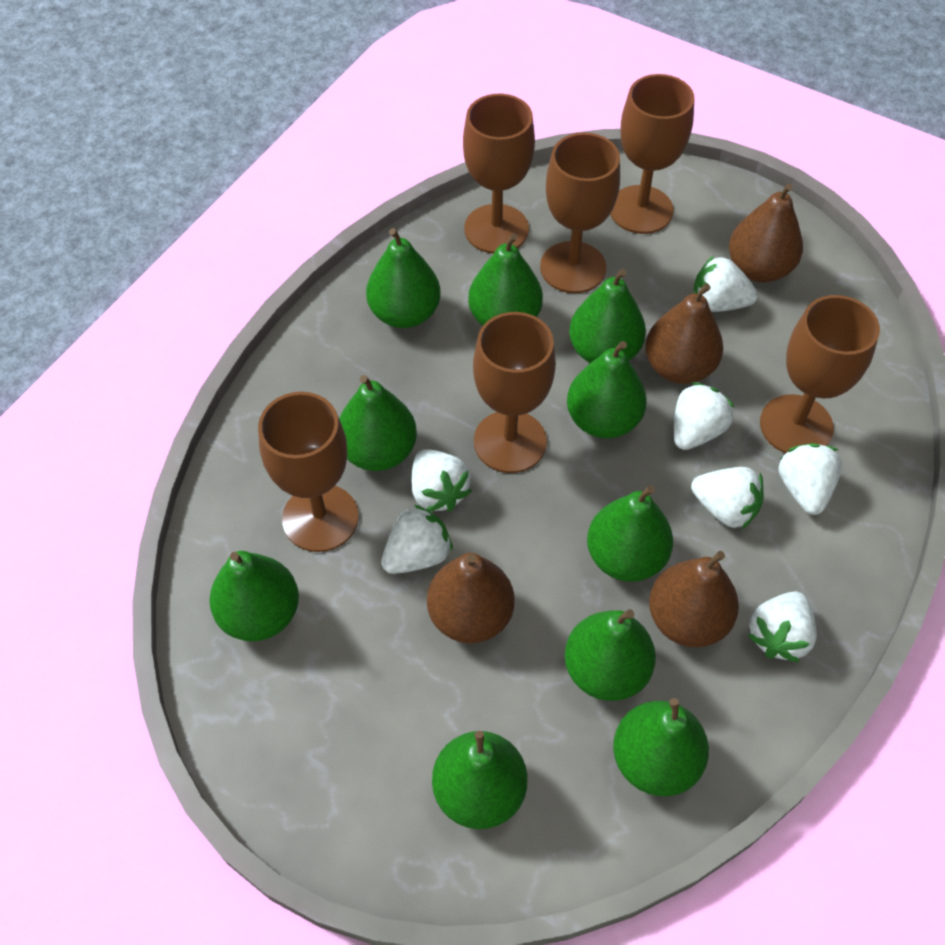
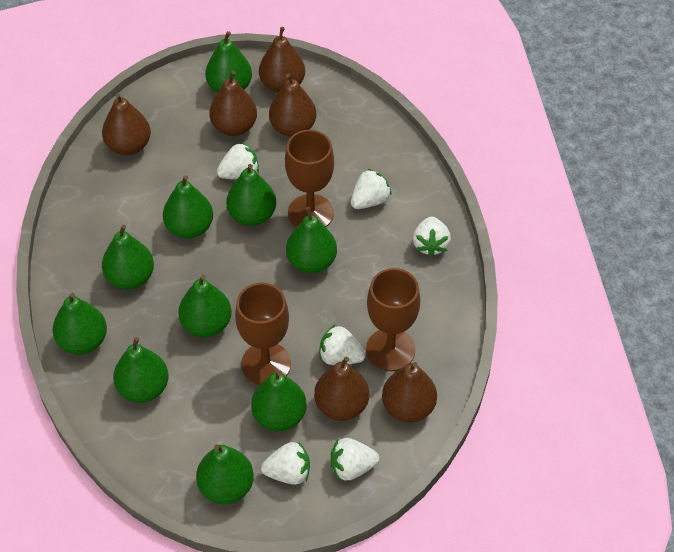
brown goblet: 6 -> 3
brown pear: 4 -> 6
white strawberry: 7 -> 6

